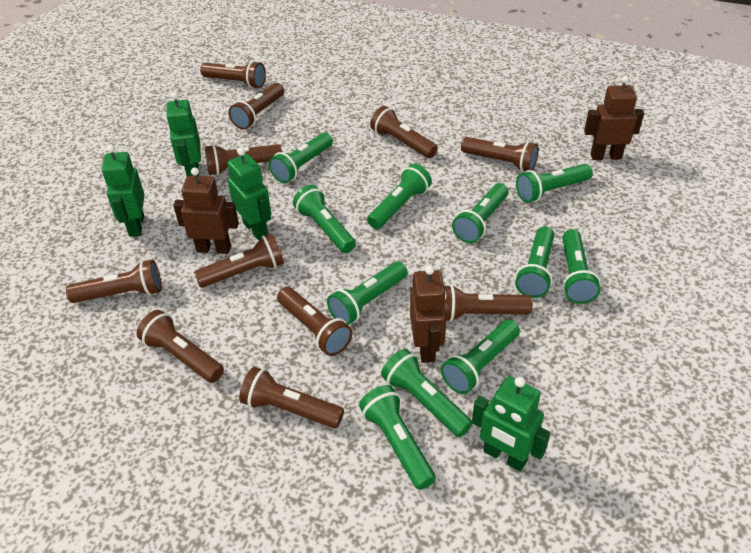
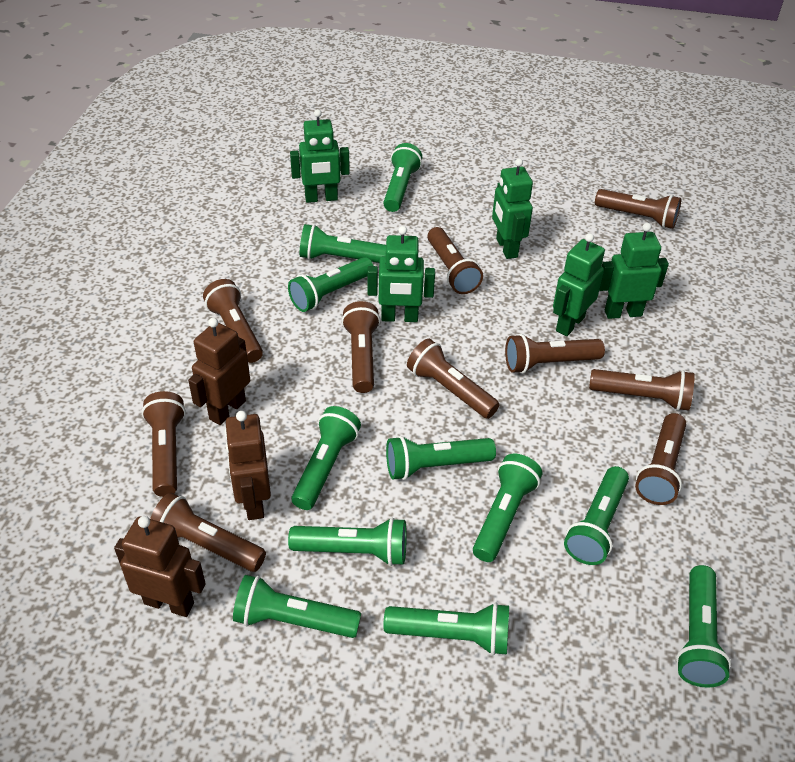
brown flashlight: 11 -> 10
green robot: 4 -> 5

